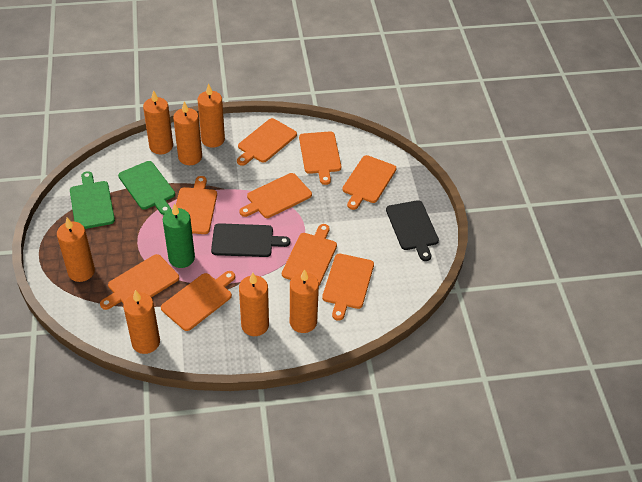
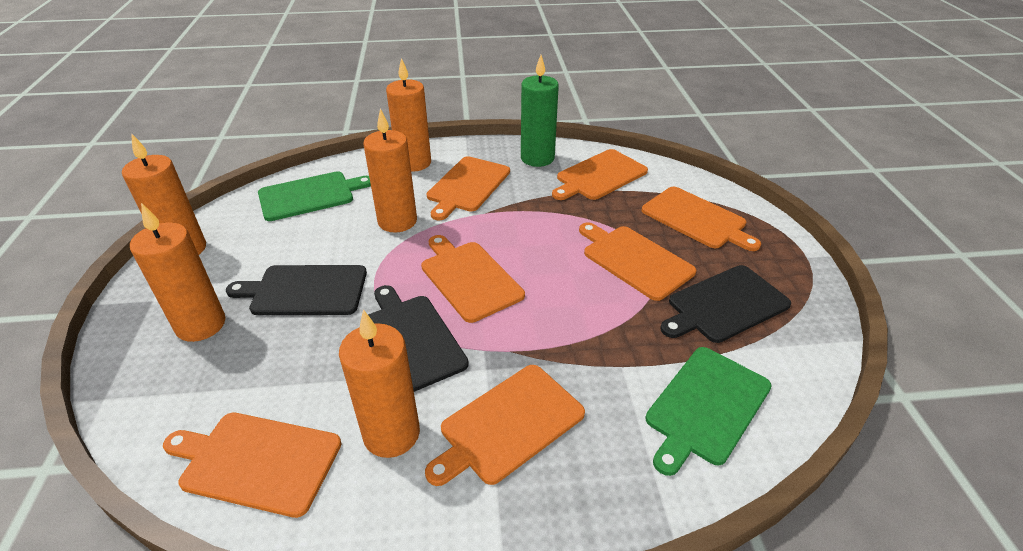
black cutting board: 2 -> 3
orange candle: 7 -> 5
orange cutting board: 9 -> 7

